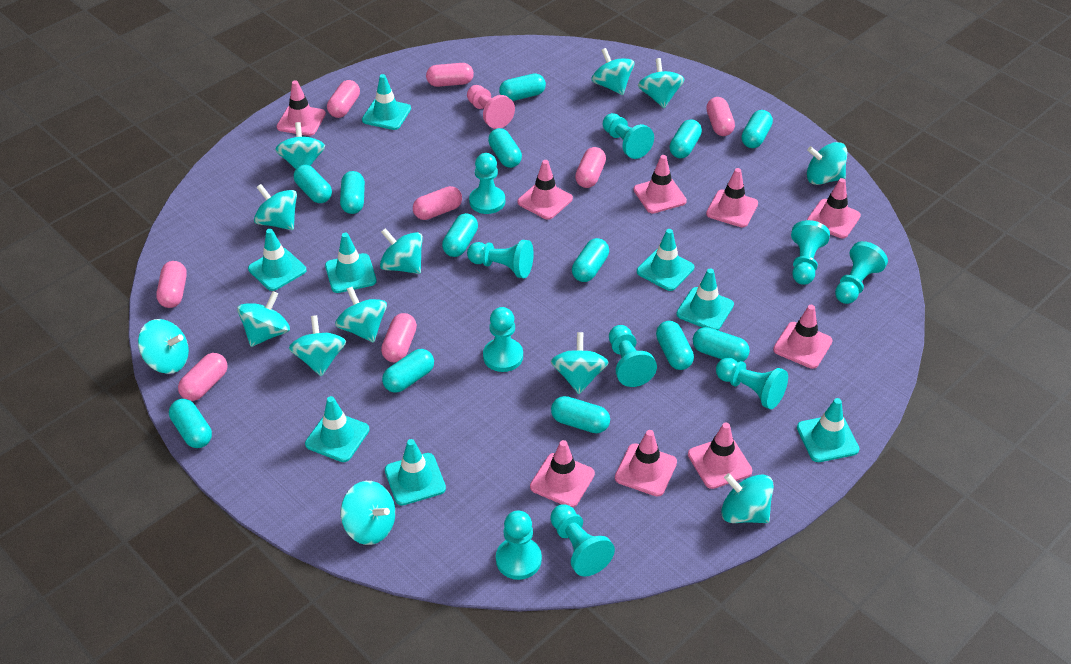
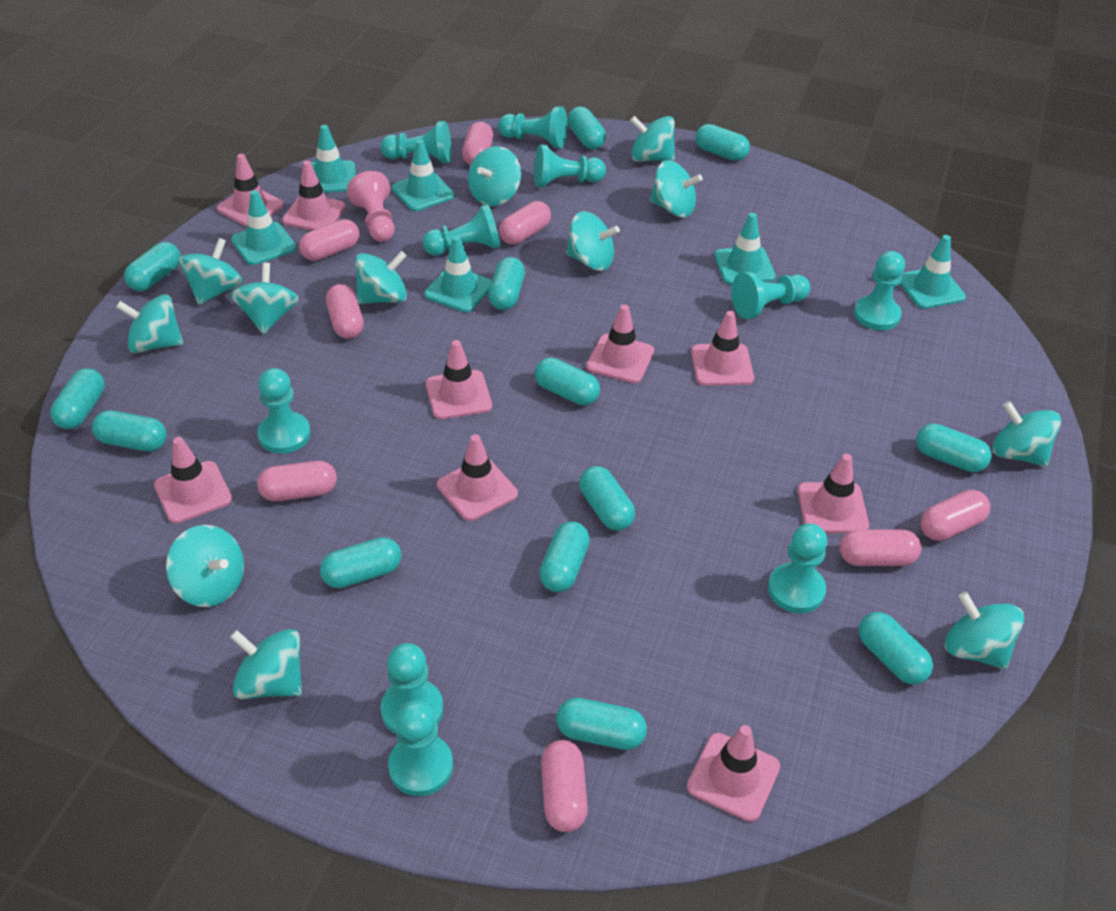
turquoise spinning top: 13 -> 12
turquoise traffic cone: 8 -> 6

